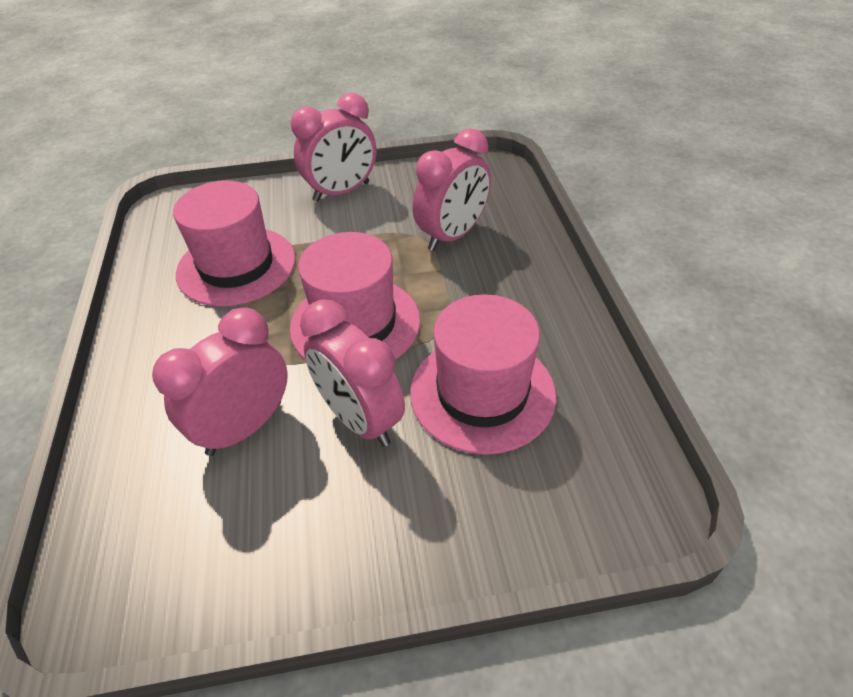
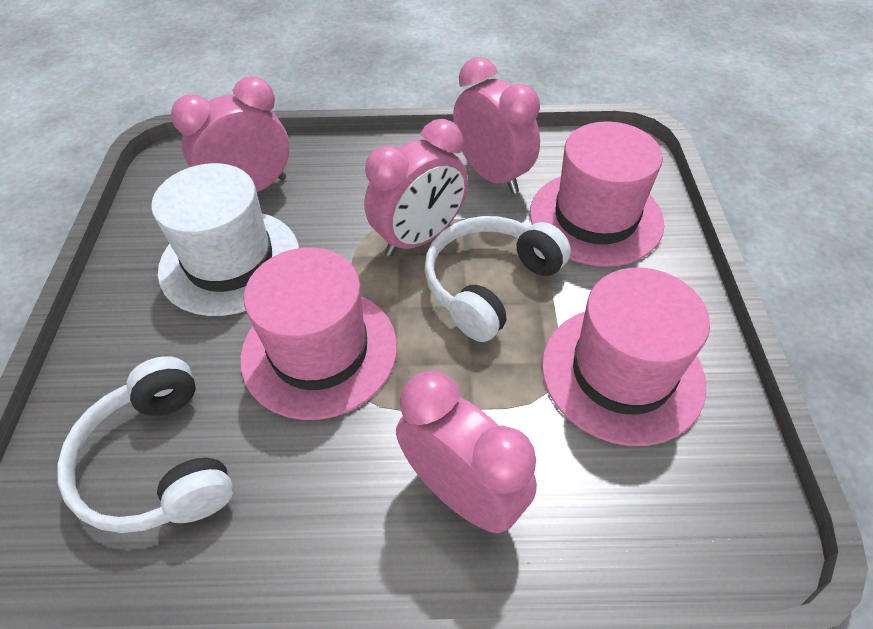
white hat: 0 -> 1
white headphones: 0 -> 2

